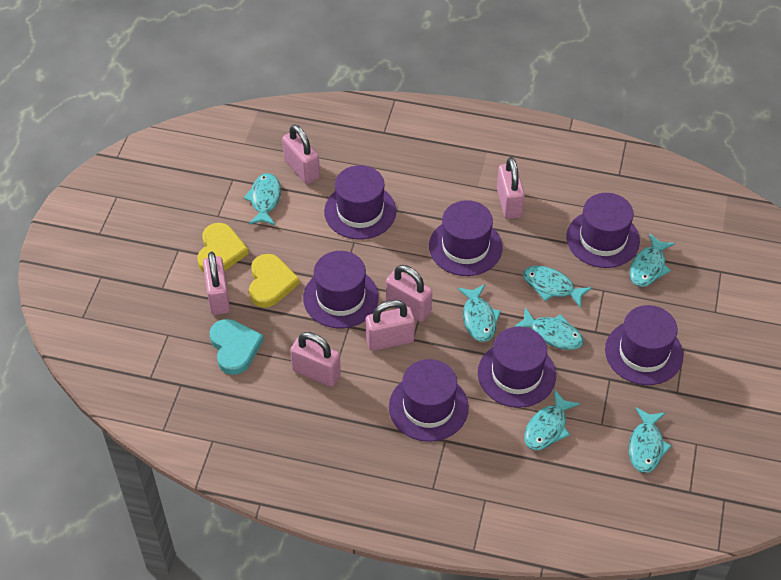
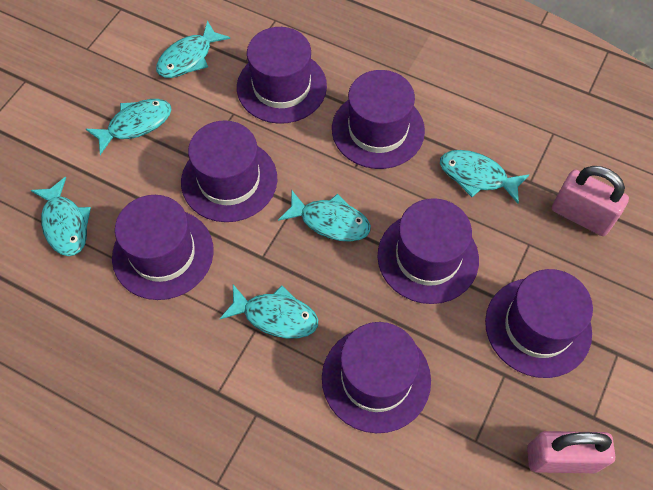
pink padlock: 6 -> 2
turquoise fish: 7 -> 6
turquoise heart: 1 -> 0
yellow heart: 2 -> 0

